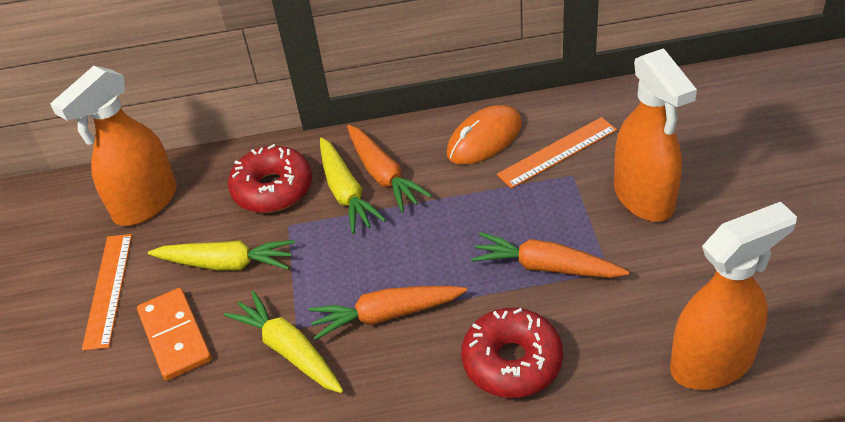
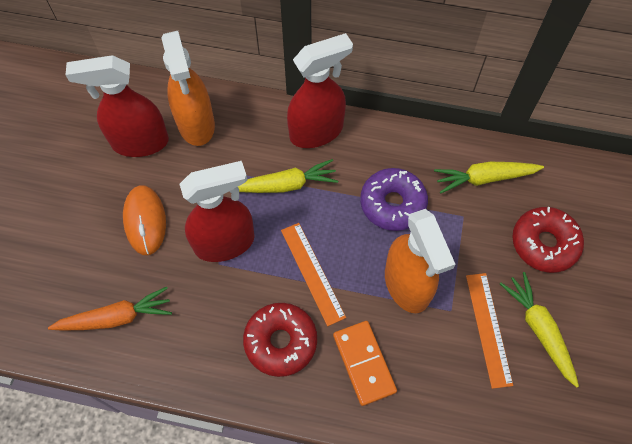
orange carrot: 3 -> 1
orange spray bottle: 3 -> 2
purple donut: 0 -> 1
red spray bottle: 0 -> 3

